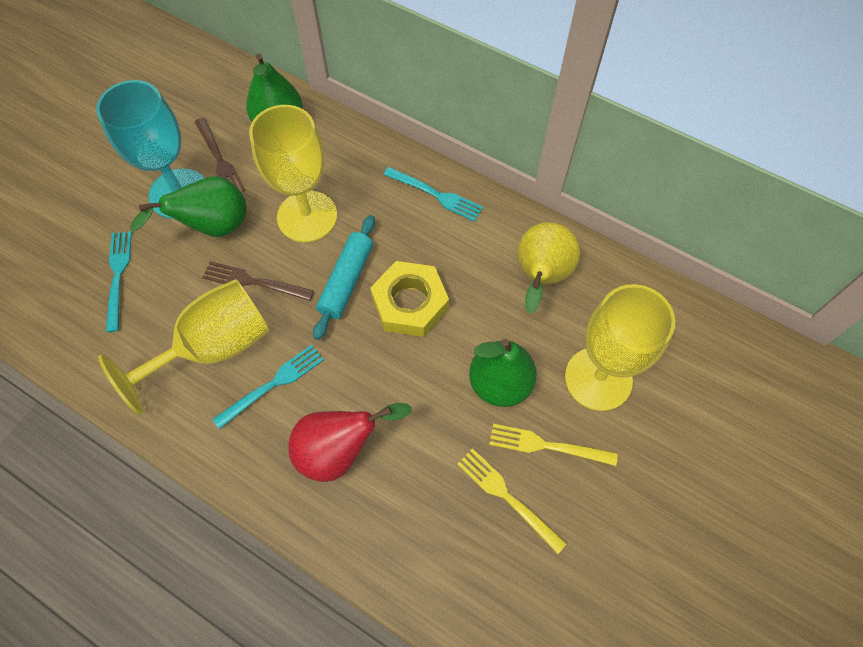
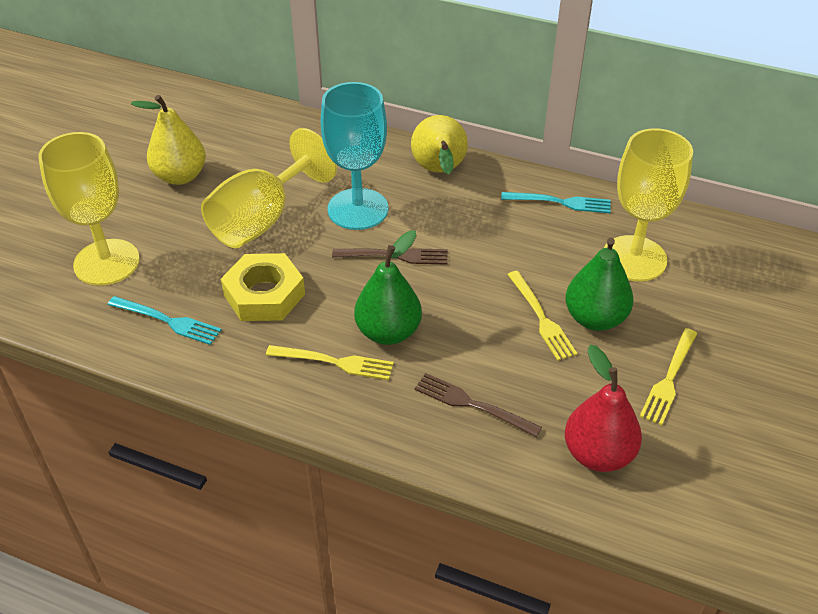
green pear: 3 -> 2
turquoise fork: 3 -> 2
turquoise rolling pin: 1 -> 0
yellow fork: 2 -> 3
yellow pear: 1 -> 2

